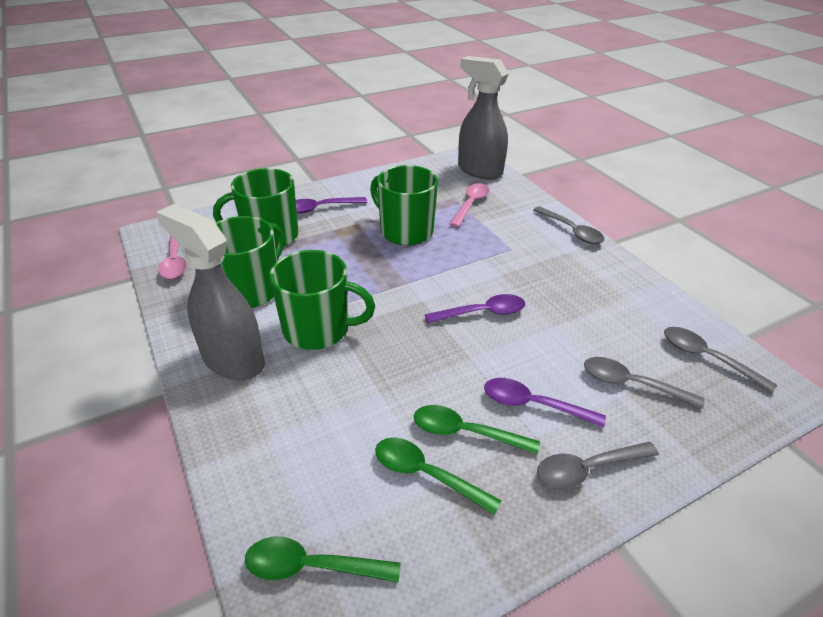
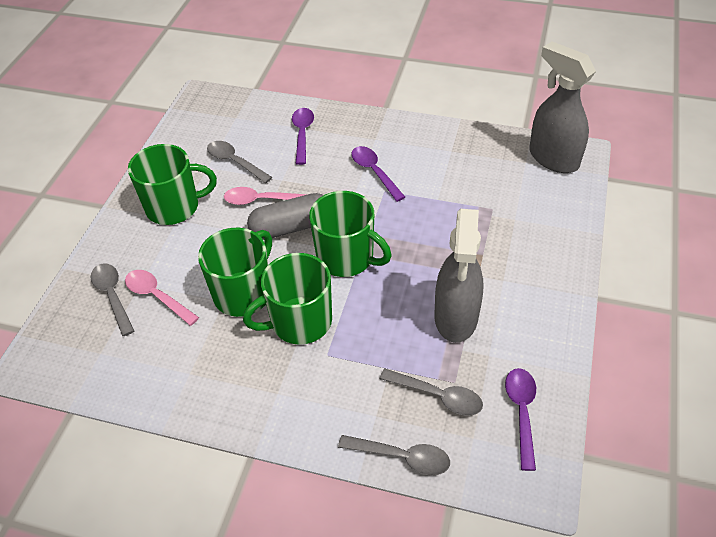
green spoon: 3 -> 0
grey capsule: 0 -> 1

